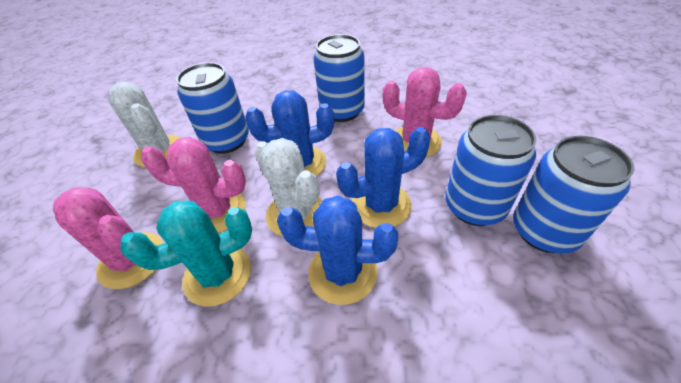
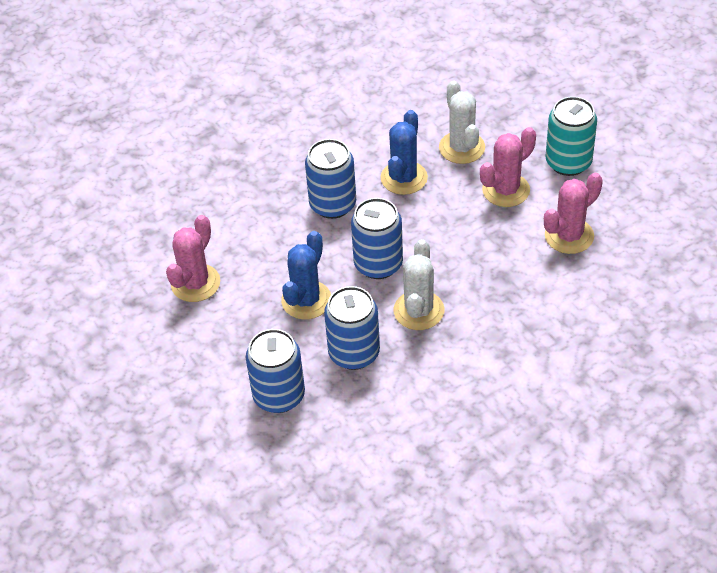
blue cactus: 3 -> 2
turquoise cactus: 1 -> 0
turquoise can: 0 -> 1

